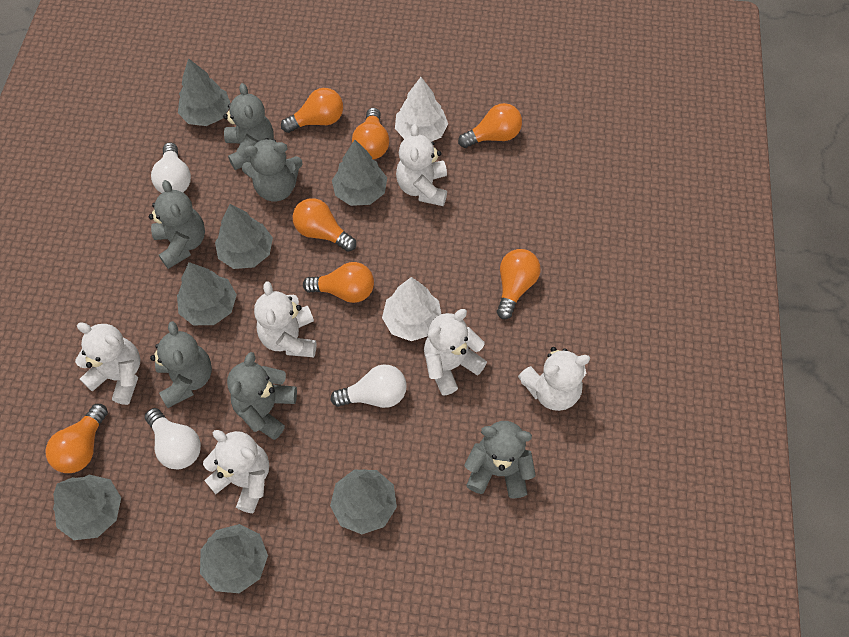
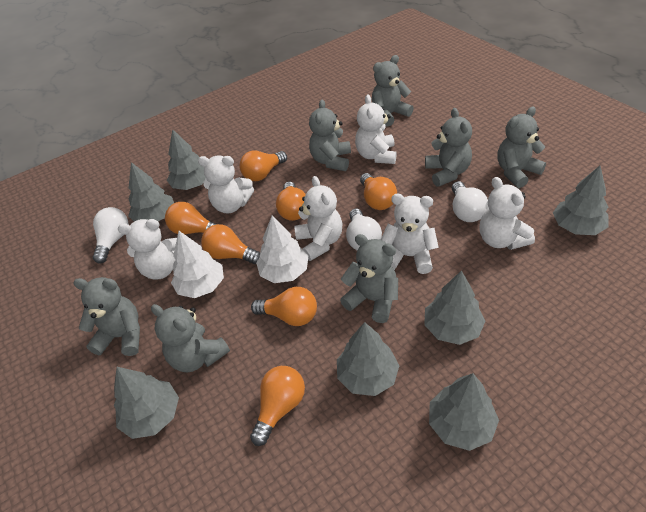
grey teddy bear: 6 -> 7

